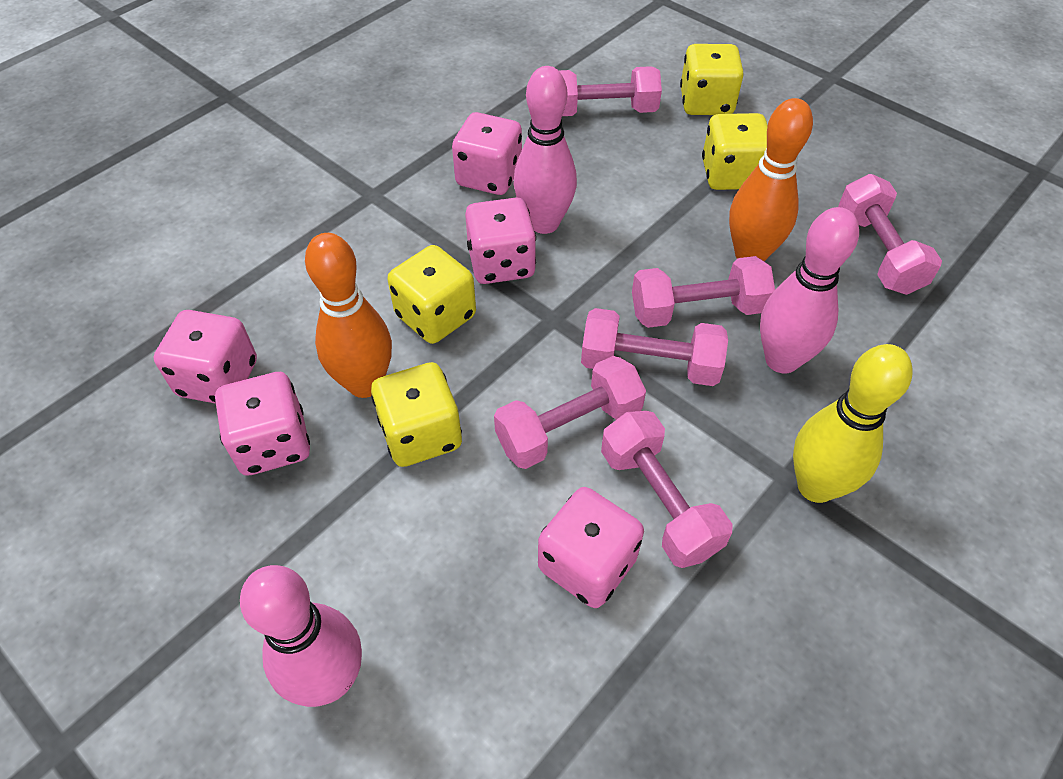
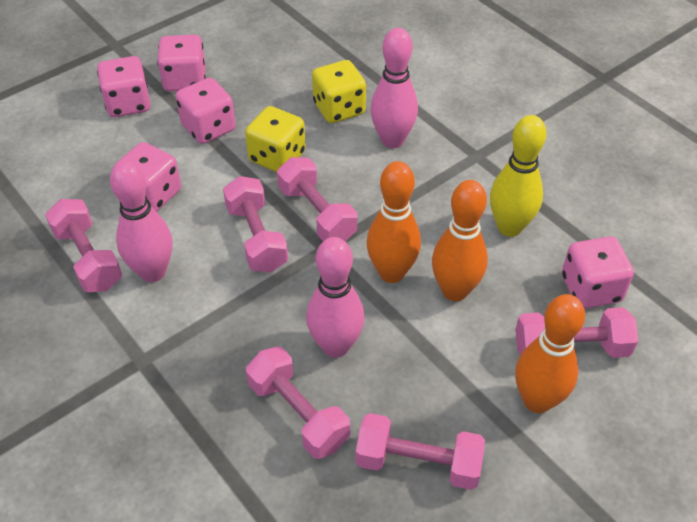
orange bowling pin: 2 -> 3
yellow dice: 4 -> 2

